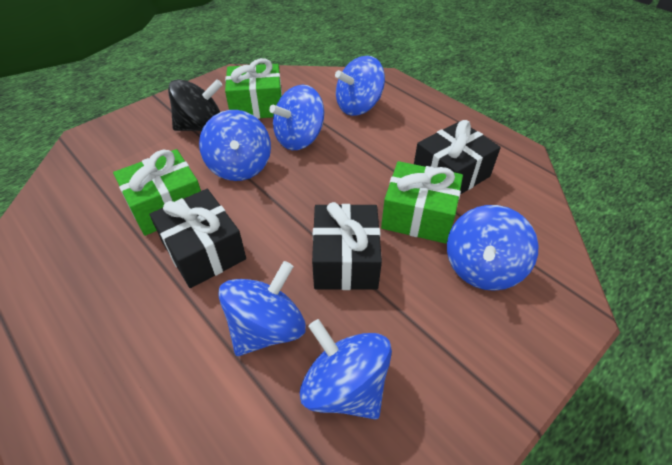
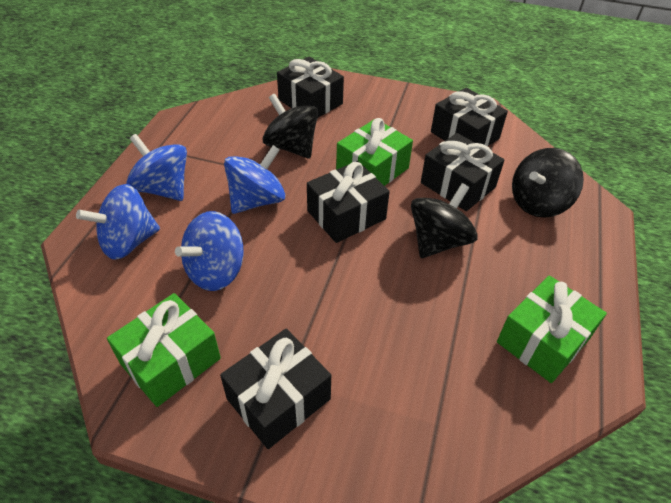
black gift: 3 -> 5
black spinning top: 1 -> 3
blue spinning top: 6 -> 4

